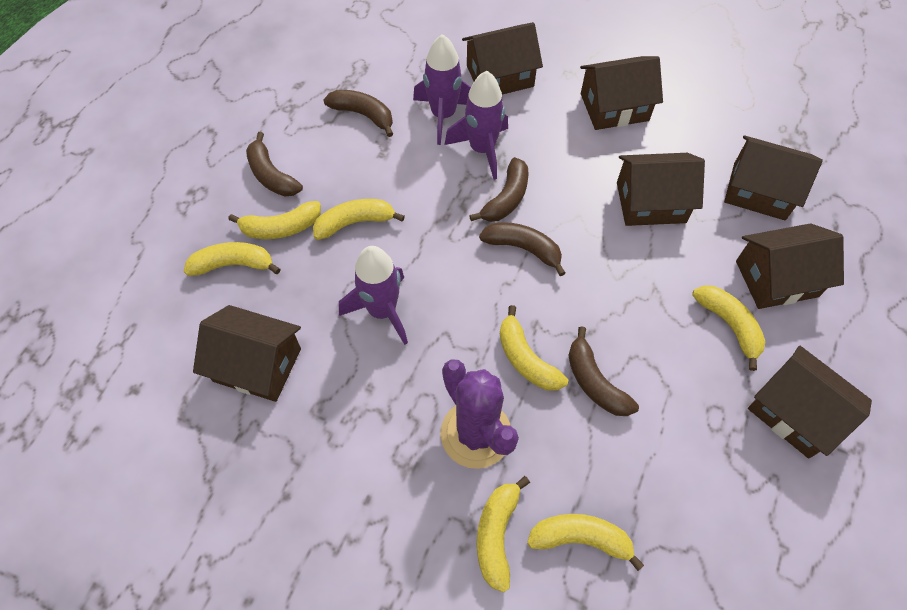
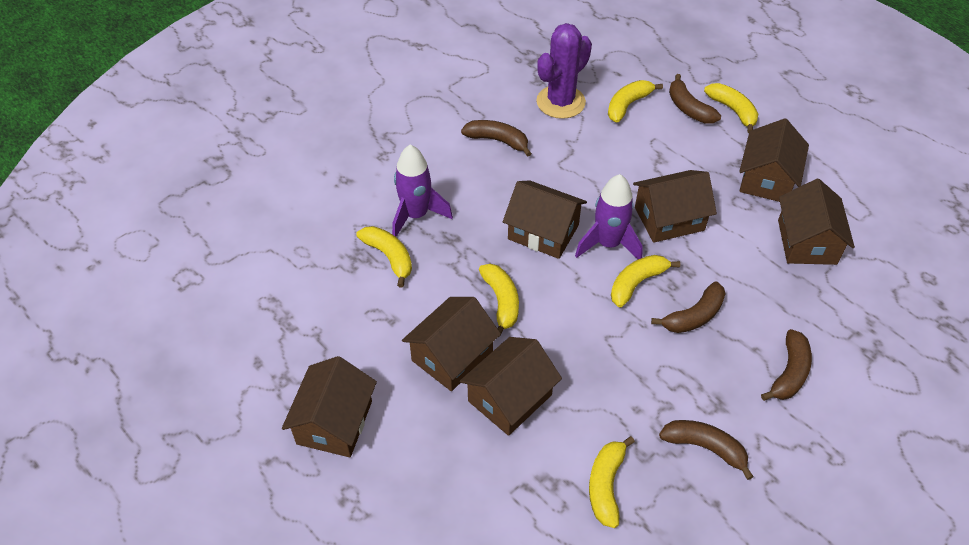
purple rocket: 3 -> 2
yellow banana: 7 -> 6

